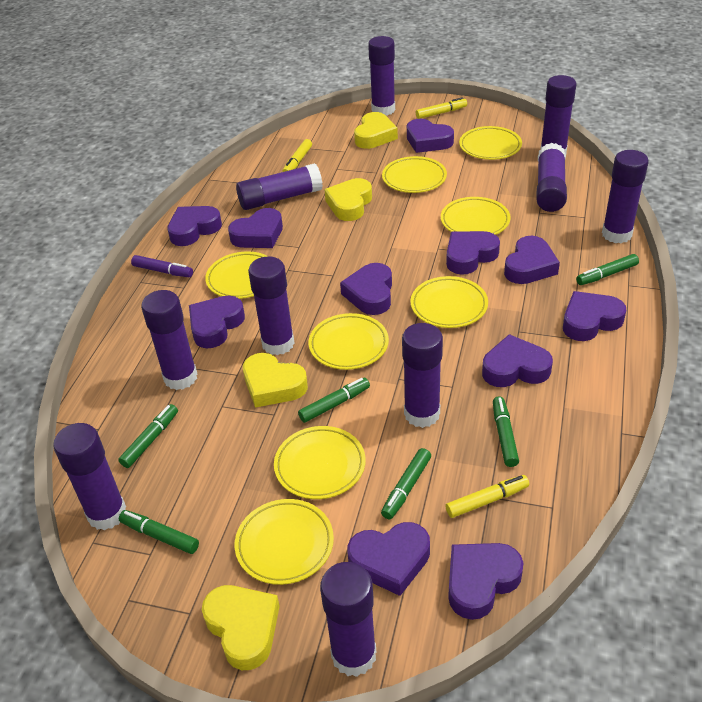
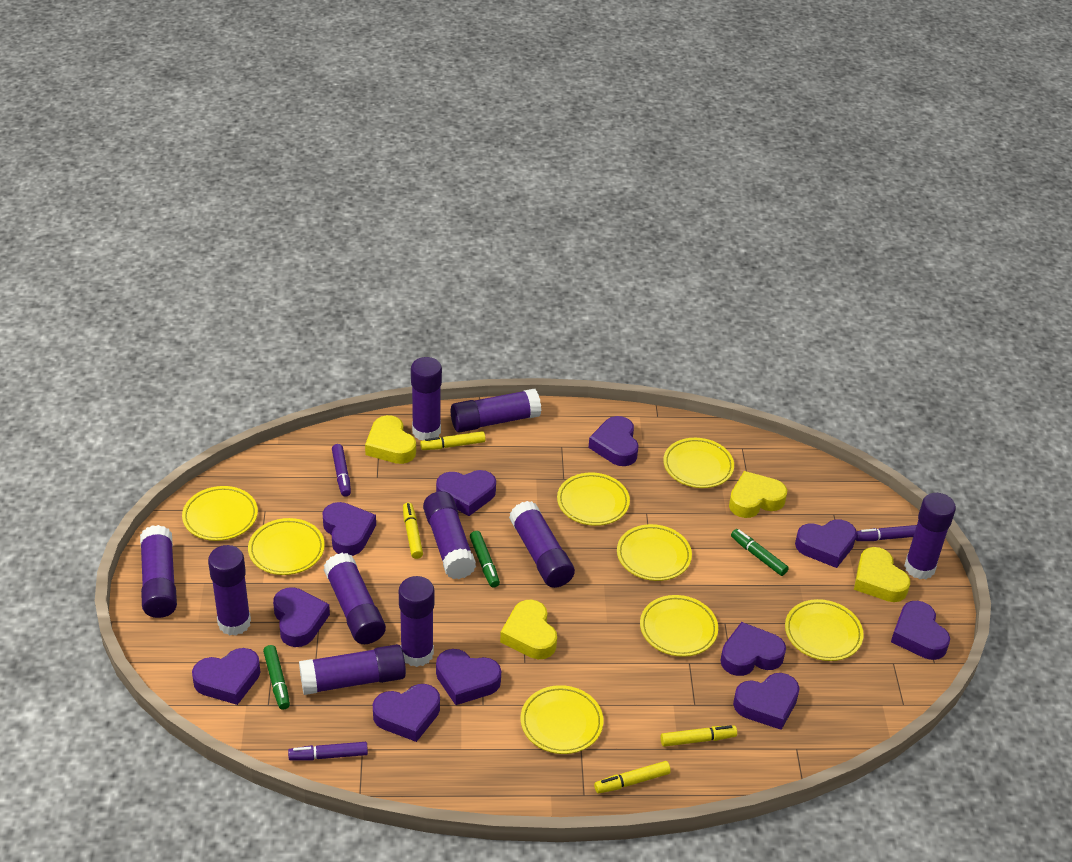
green marker: 6 -> 3
purple marker: 1 -> 3
yellow marker: 3 -> 4

